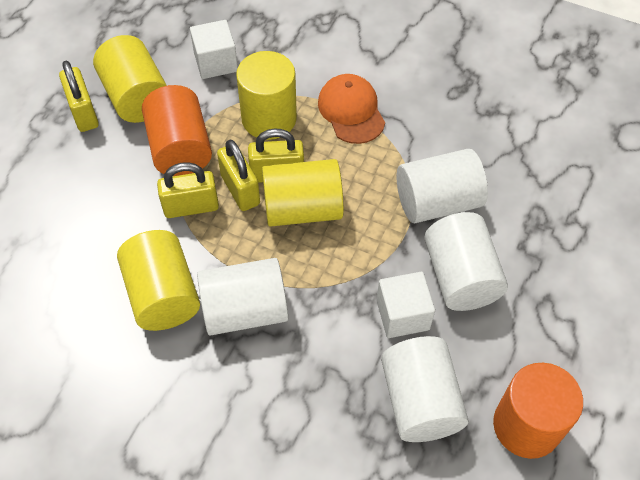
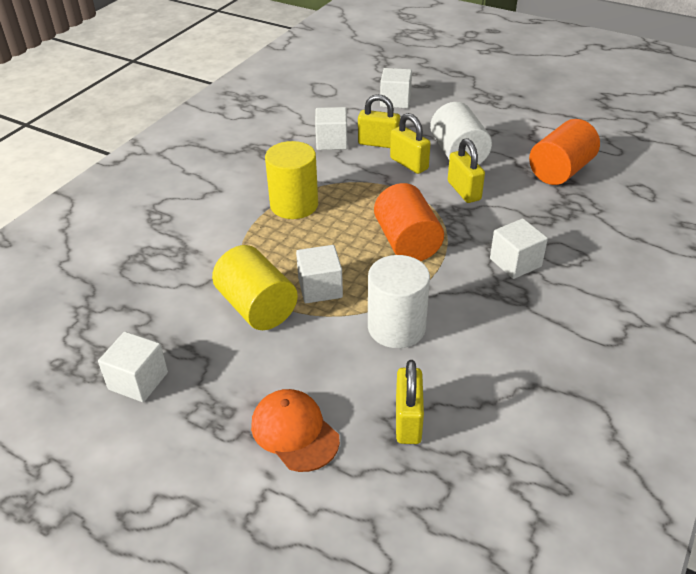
white cube: 2 -> 5
white cylinder: 4 -> 2
yellow cylinder: 4 -> 2

